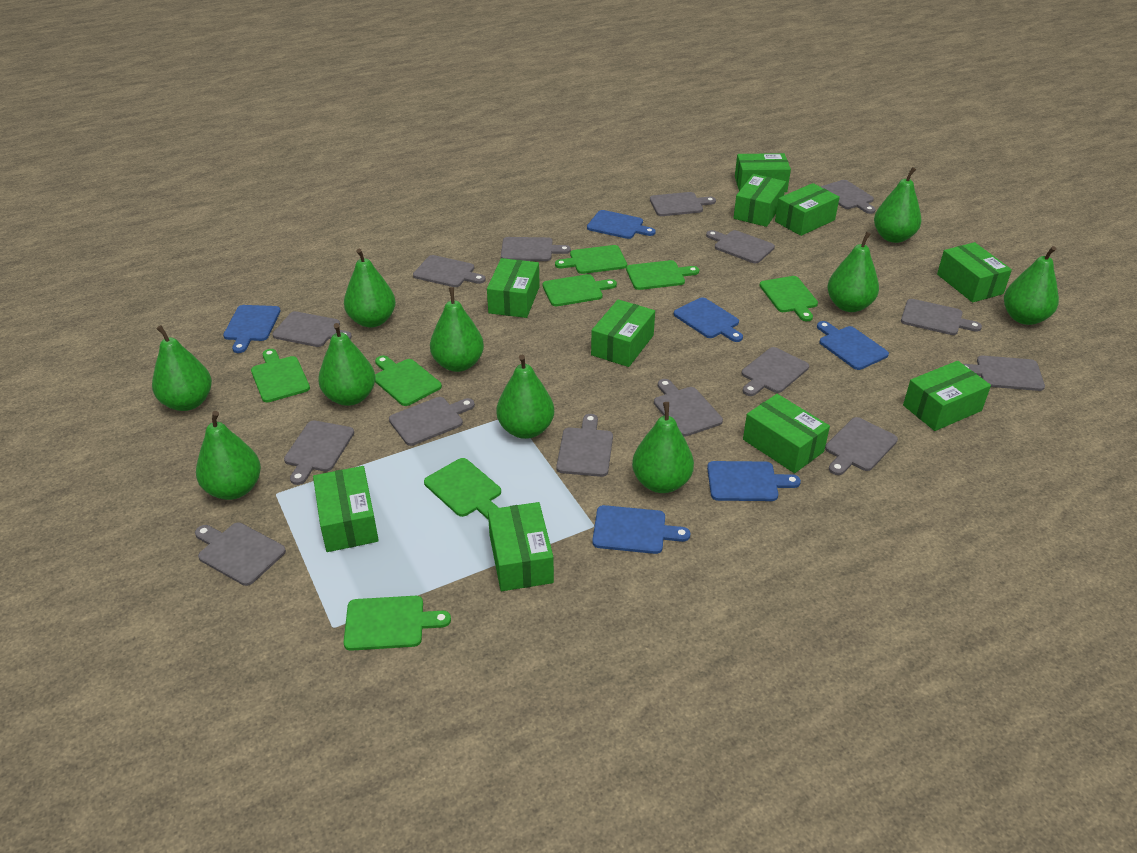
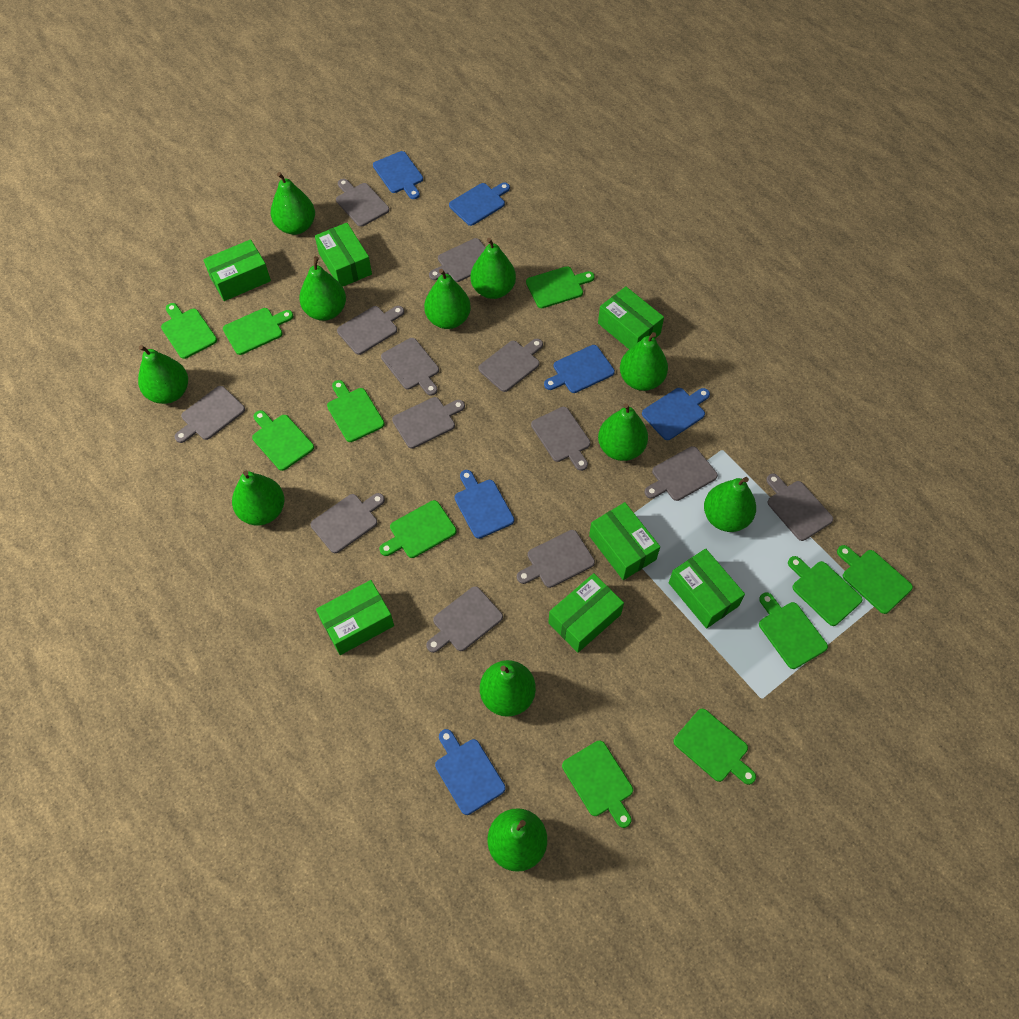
green box: 10 -> 7
green cutting board: 8 -> 11
green pear: 10 -> 11
grey cutting board: 15 -> 13

